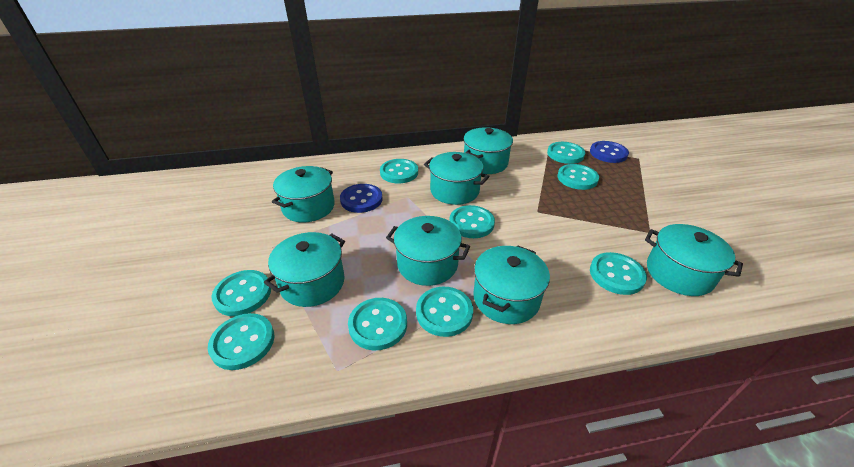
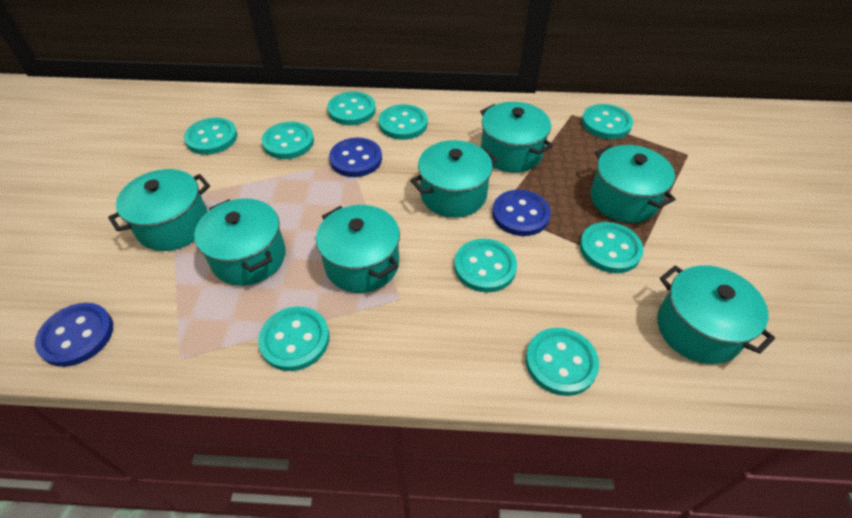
blue button: 2 -> 3

